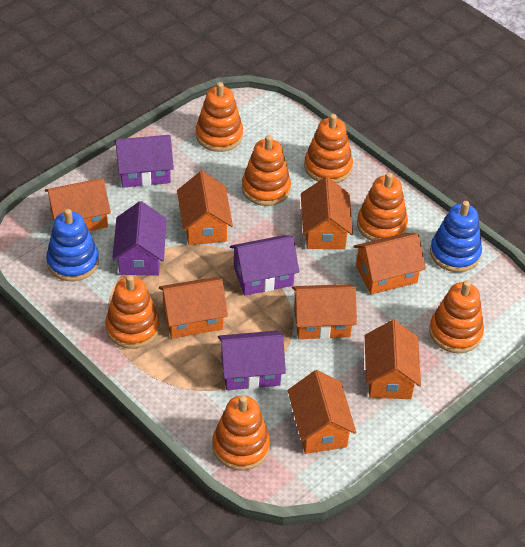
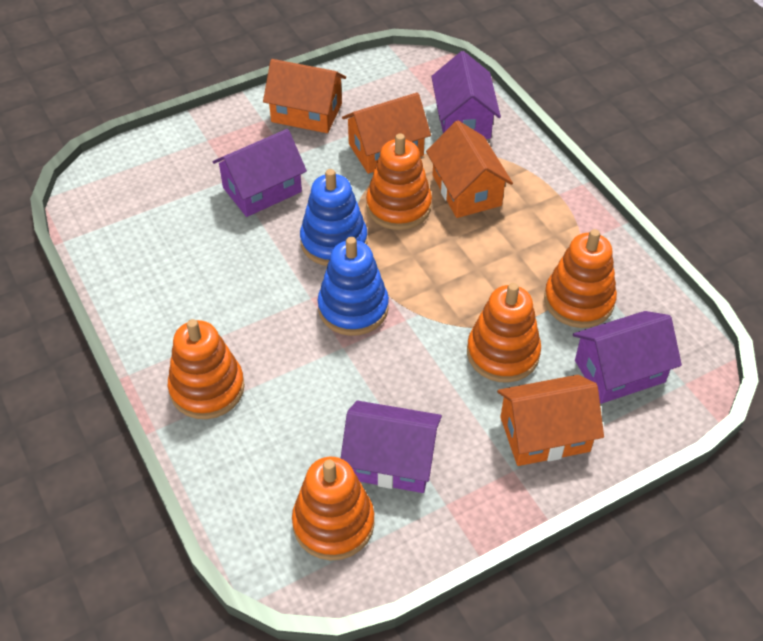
orange house: 8 -> 4
orange stacking toy: 7 -> 5

